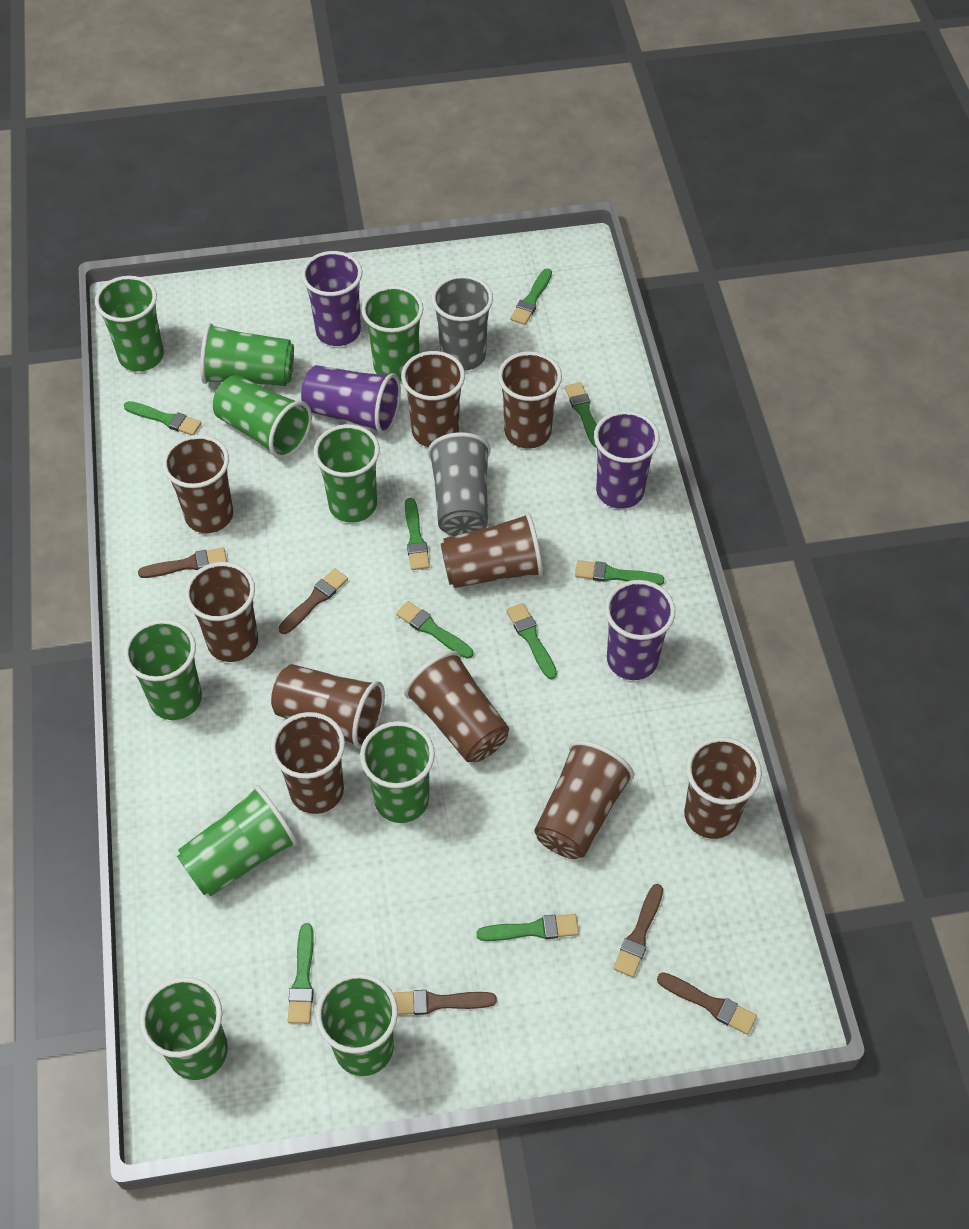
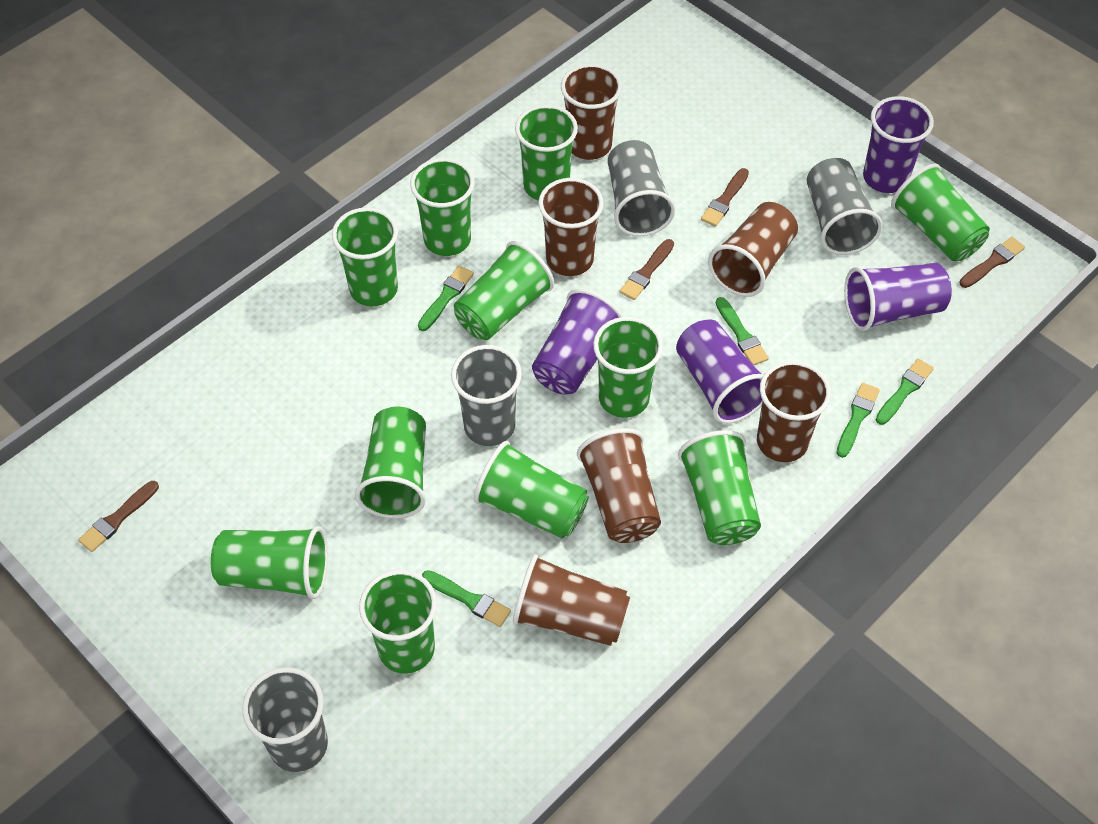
brown brush: 5 -> 4
brown cup: 10 -> 6
green brush: 9 -> 5
green cup: 10 -> 11
grey cup: 2 -> 4

